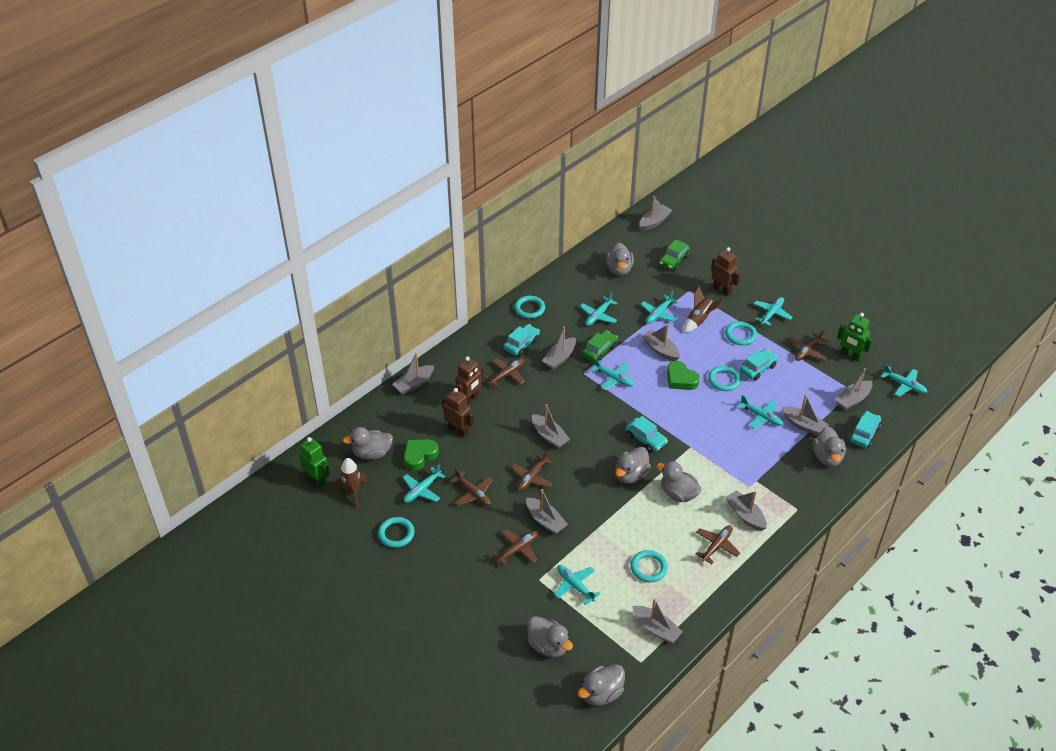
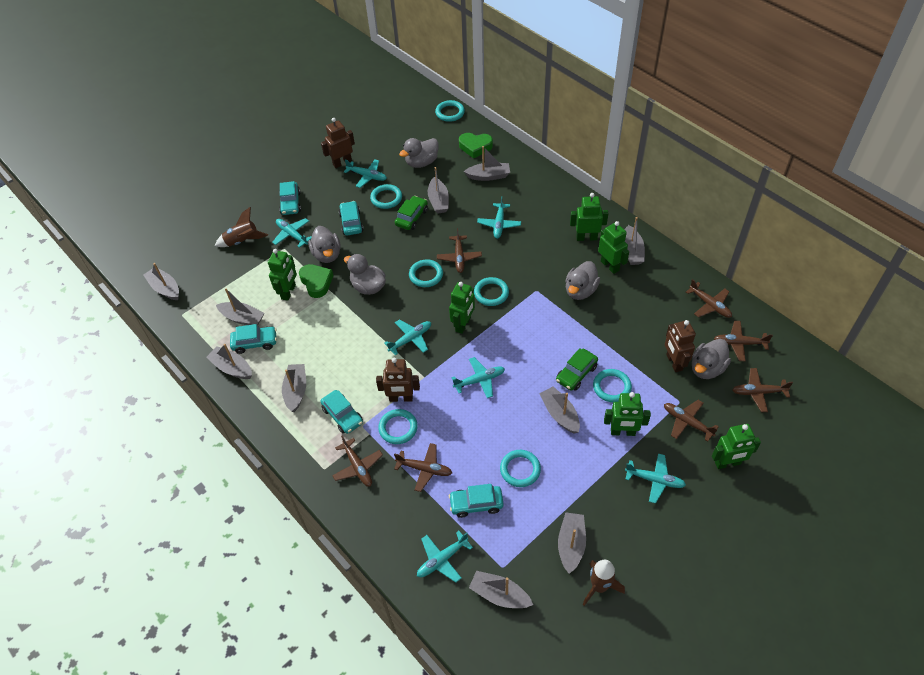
brown plane: 6 -> 7
green robot: 2 -> 6
grey duck: 7 -> 5
turquoise car: 4 -> 5
turquoise plane: 8 -> 7
turquoise ring: 5 -> 7

